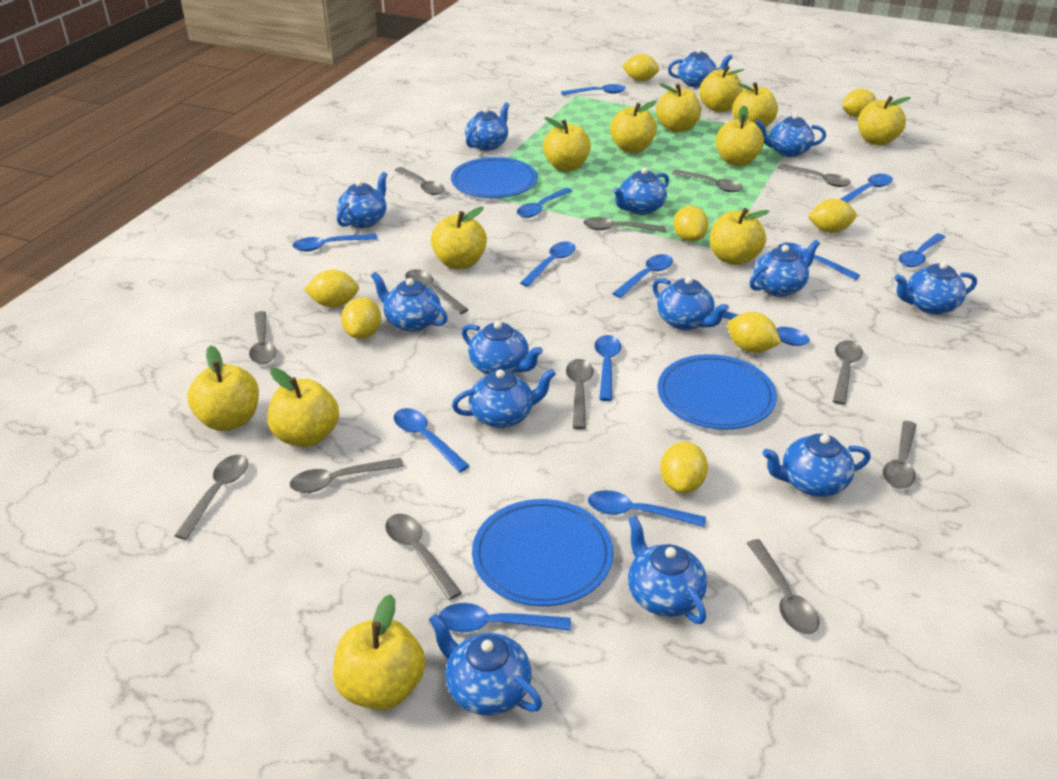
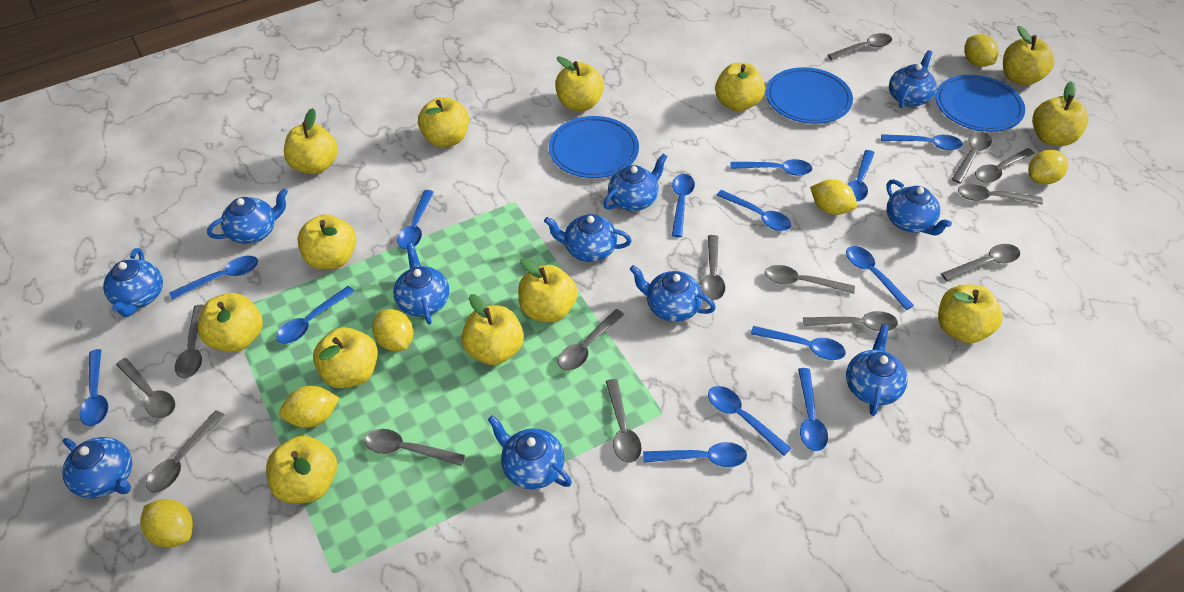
blue spoon: 13 -> 14
blue teapot: 14 -> 11
grey spoon: 13 -> 14
yellow apple: 12 -> 13
yellow lemon: 8 -> 6

